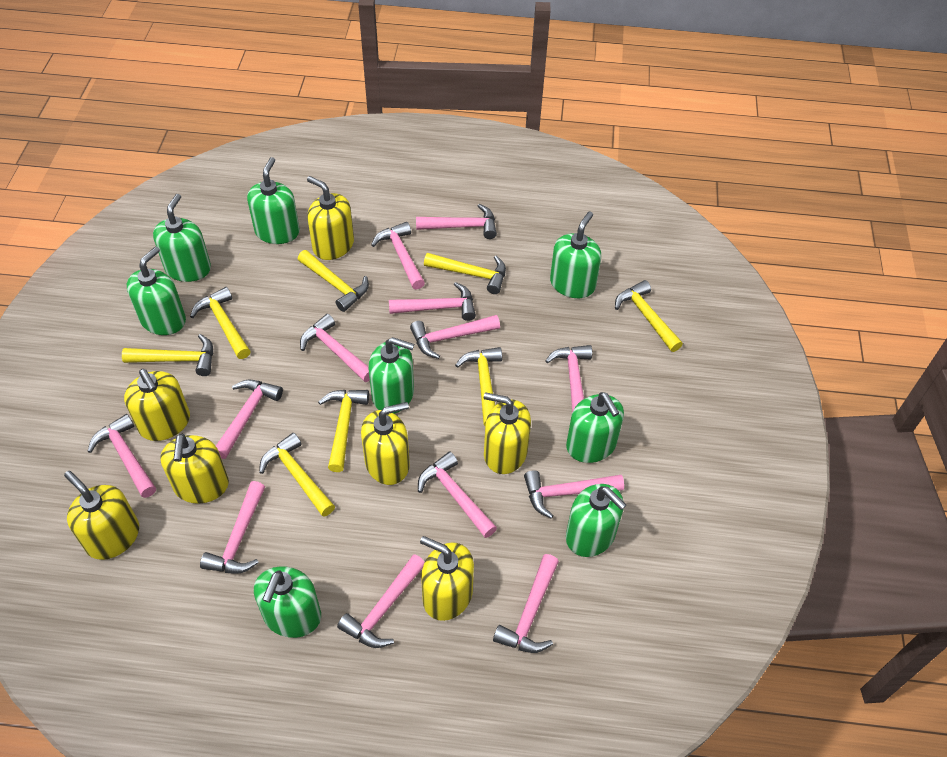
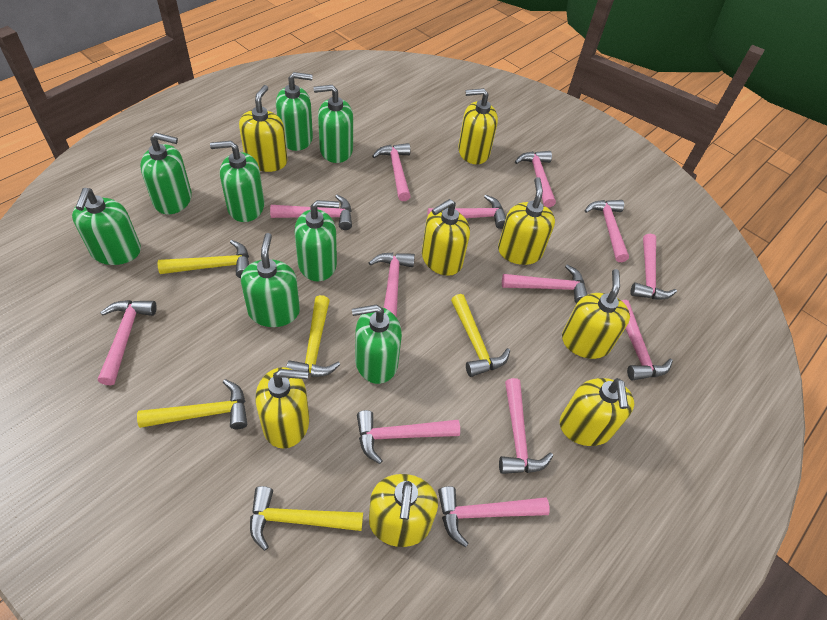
yellow hammer: 8 -> 5
yellow soap dispenser: 7 -> 8

